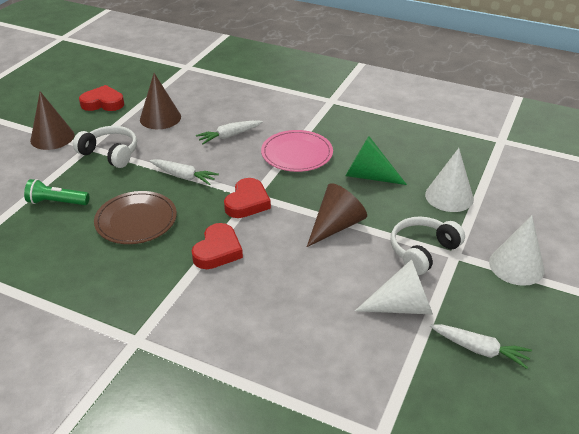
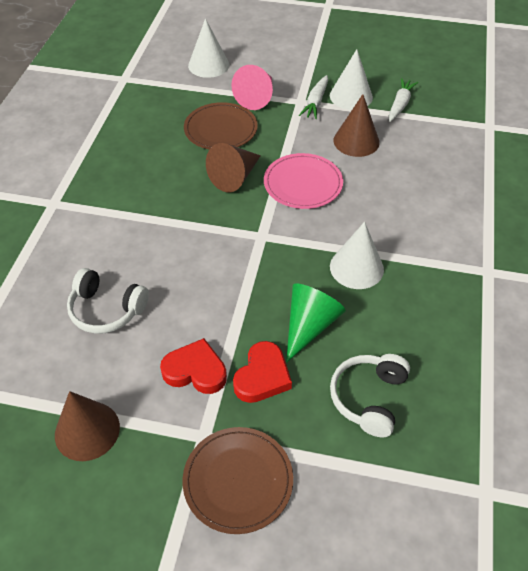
brown plate: 1 -> 2
green flashlight: 1 -> 0
pink cone: 0 -> 1
red heart: 3 -> 2
white carrot: 3 -> 2

